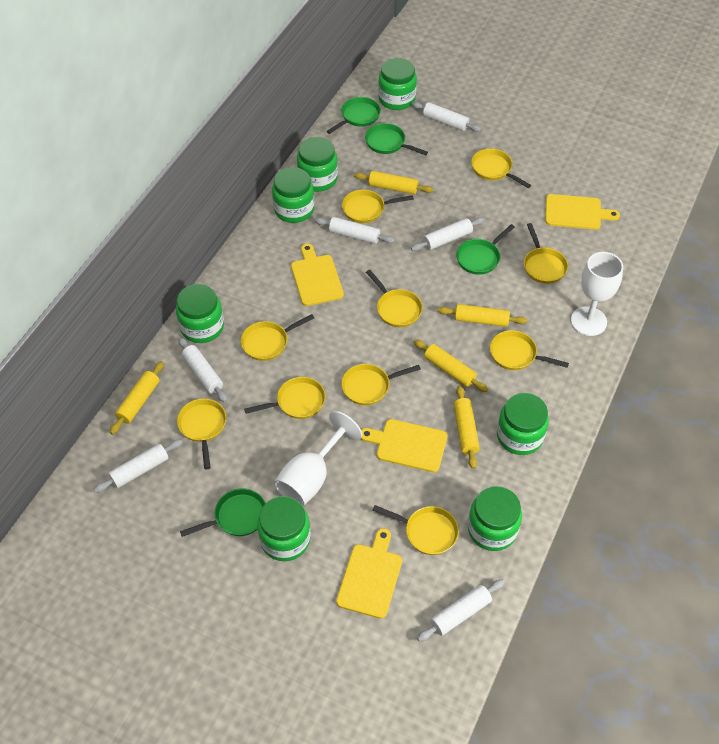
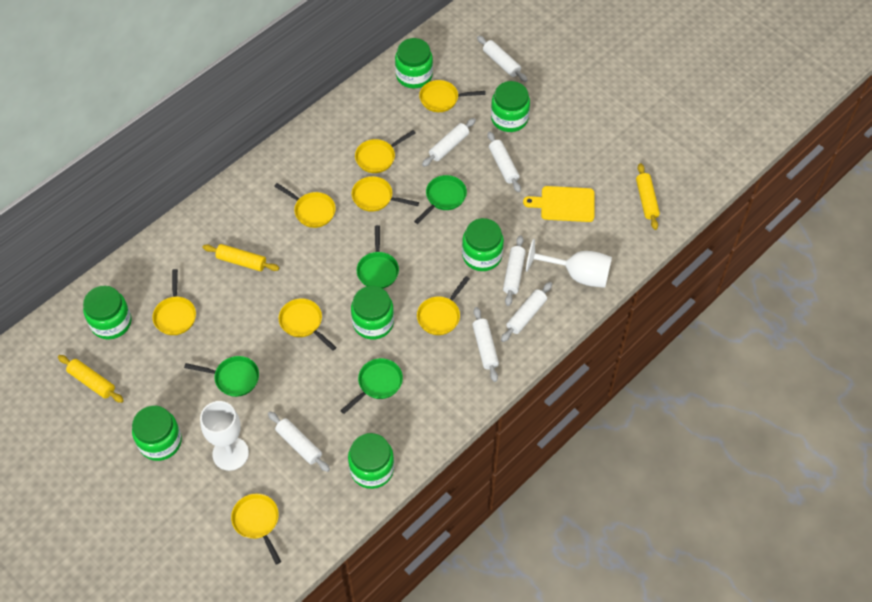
white rolling pin: 6 -> 7
yellow cutting board: 4 -> 1
yellow pan: 10 -> 8
yellow rolling pin: 5 -> 3

